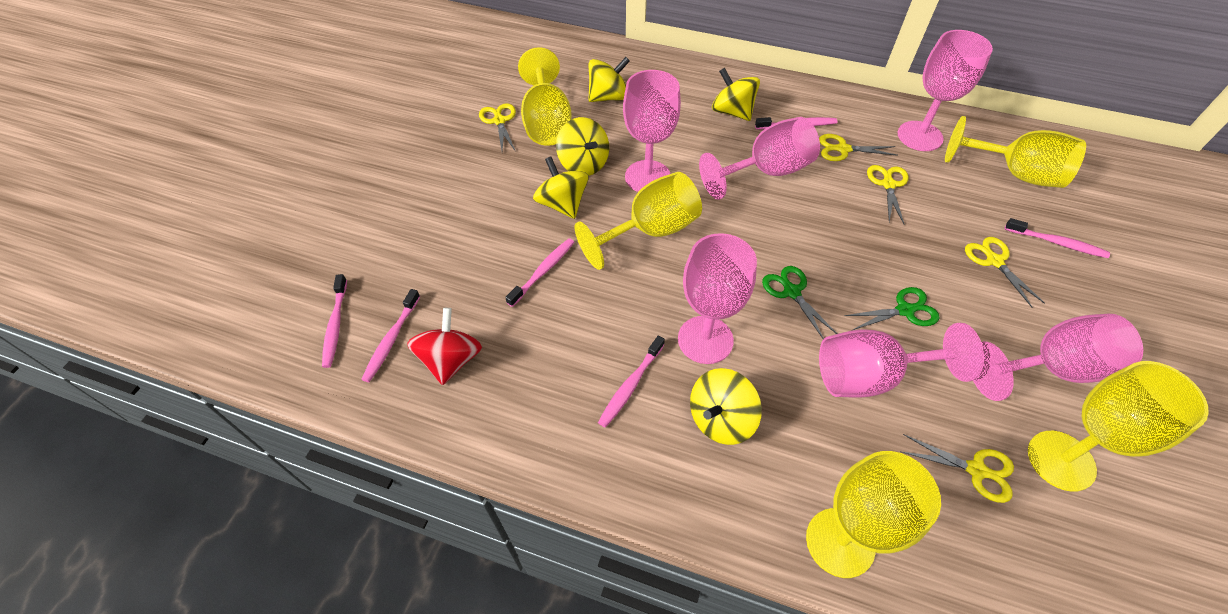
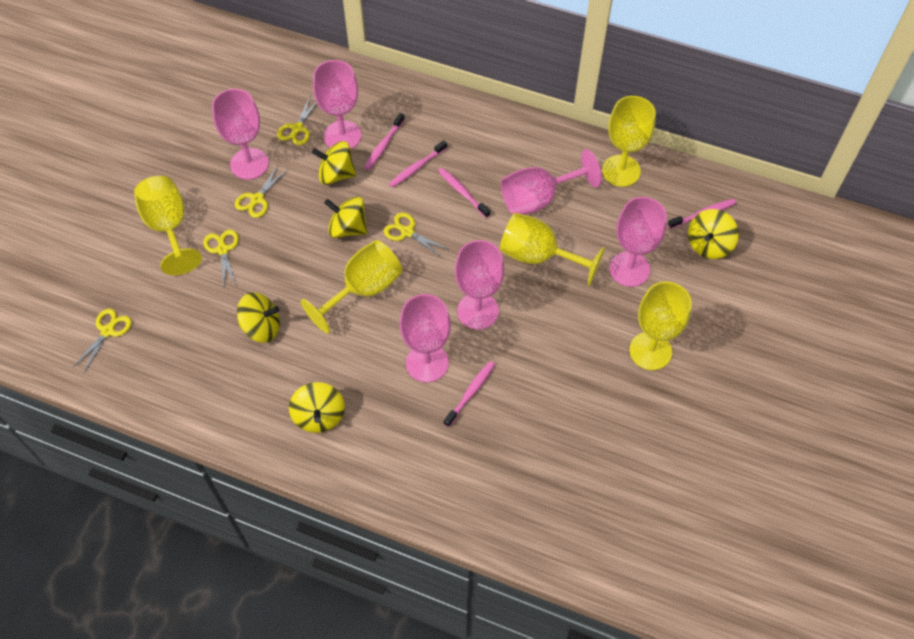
green scissors: 2 -> 0
pink toothbrush: 6 -> 5
red spinning top: 1 -> 0

